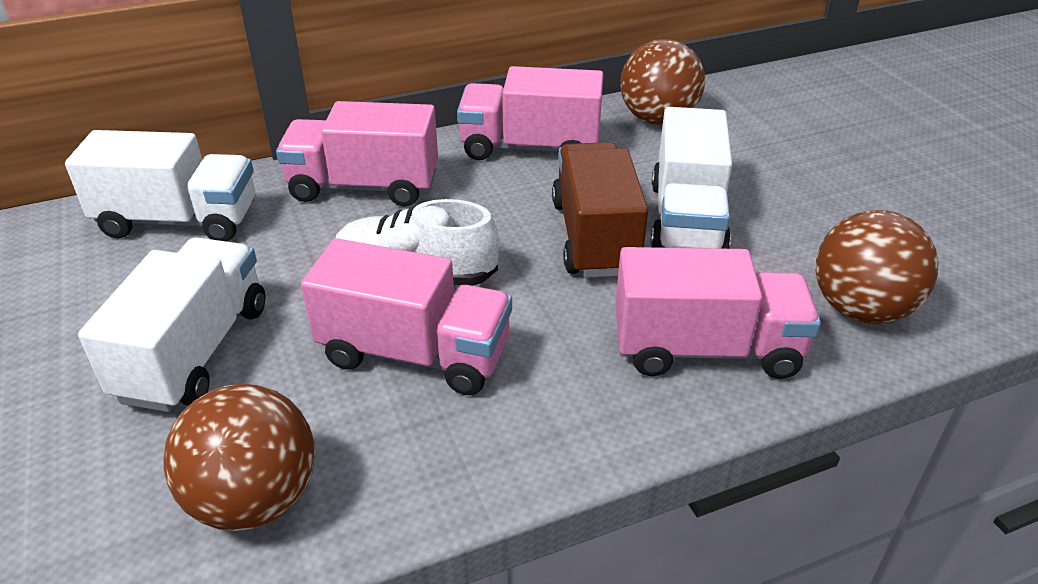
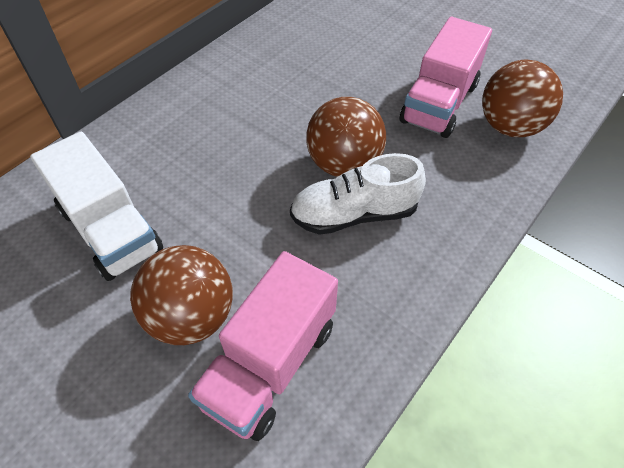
brown truck: 1 -> 0
pink truck: 4 -> 2
white truck: 3 -> 1

